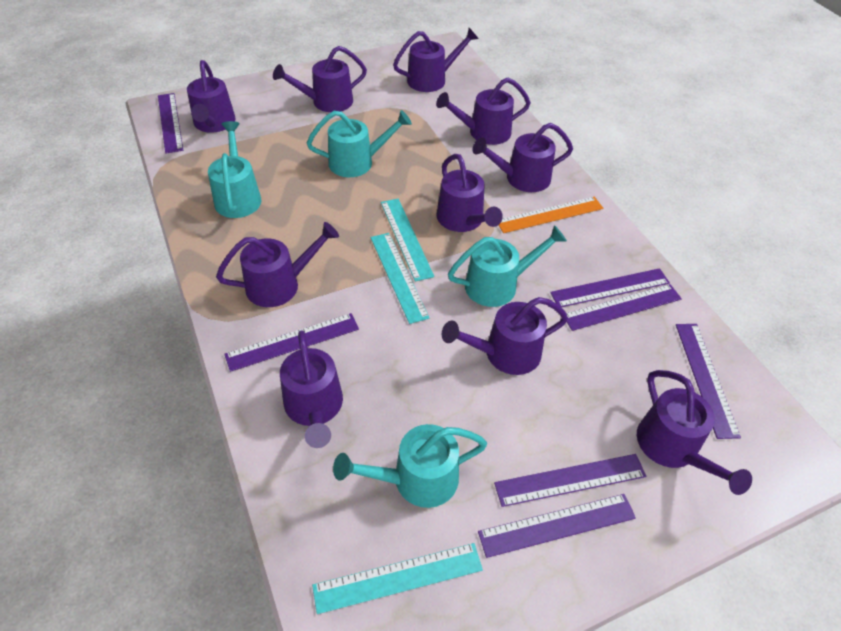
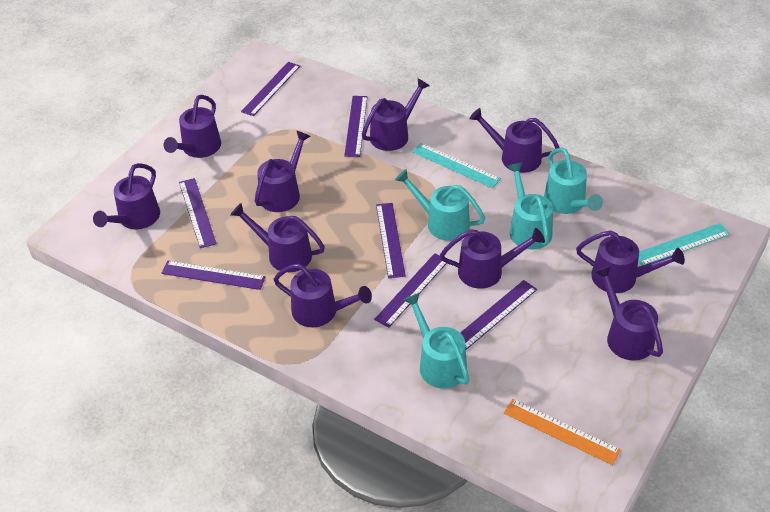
turquoise ruler: 3 -> 2

